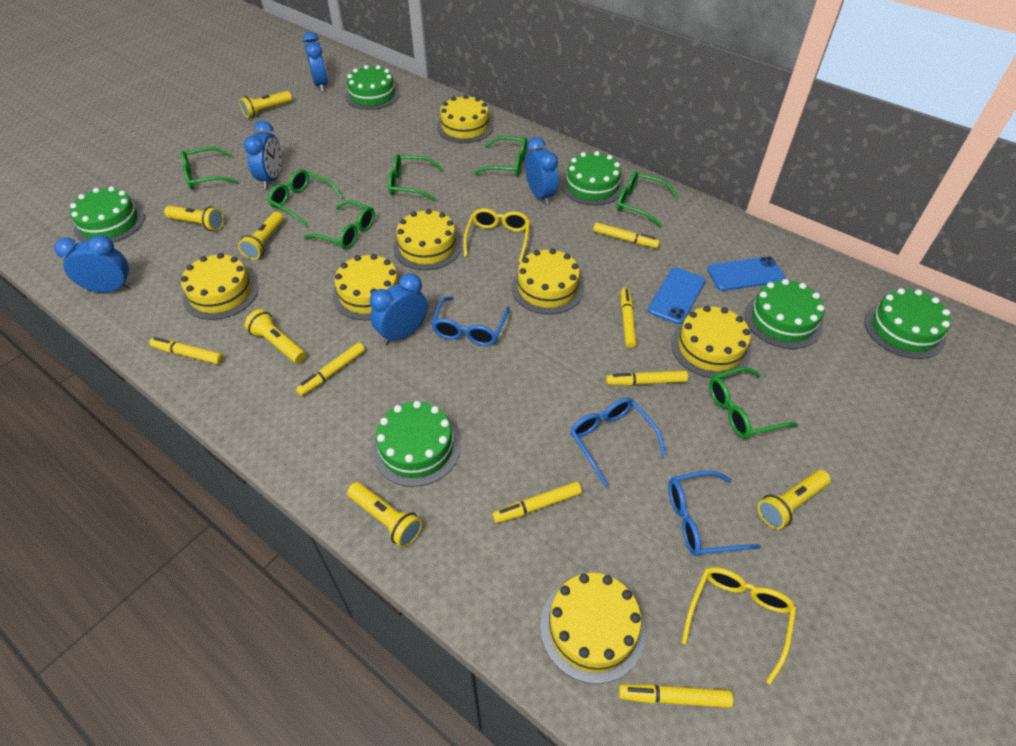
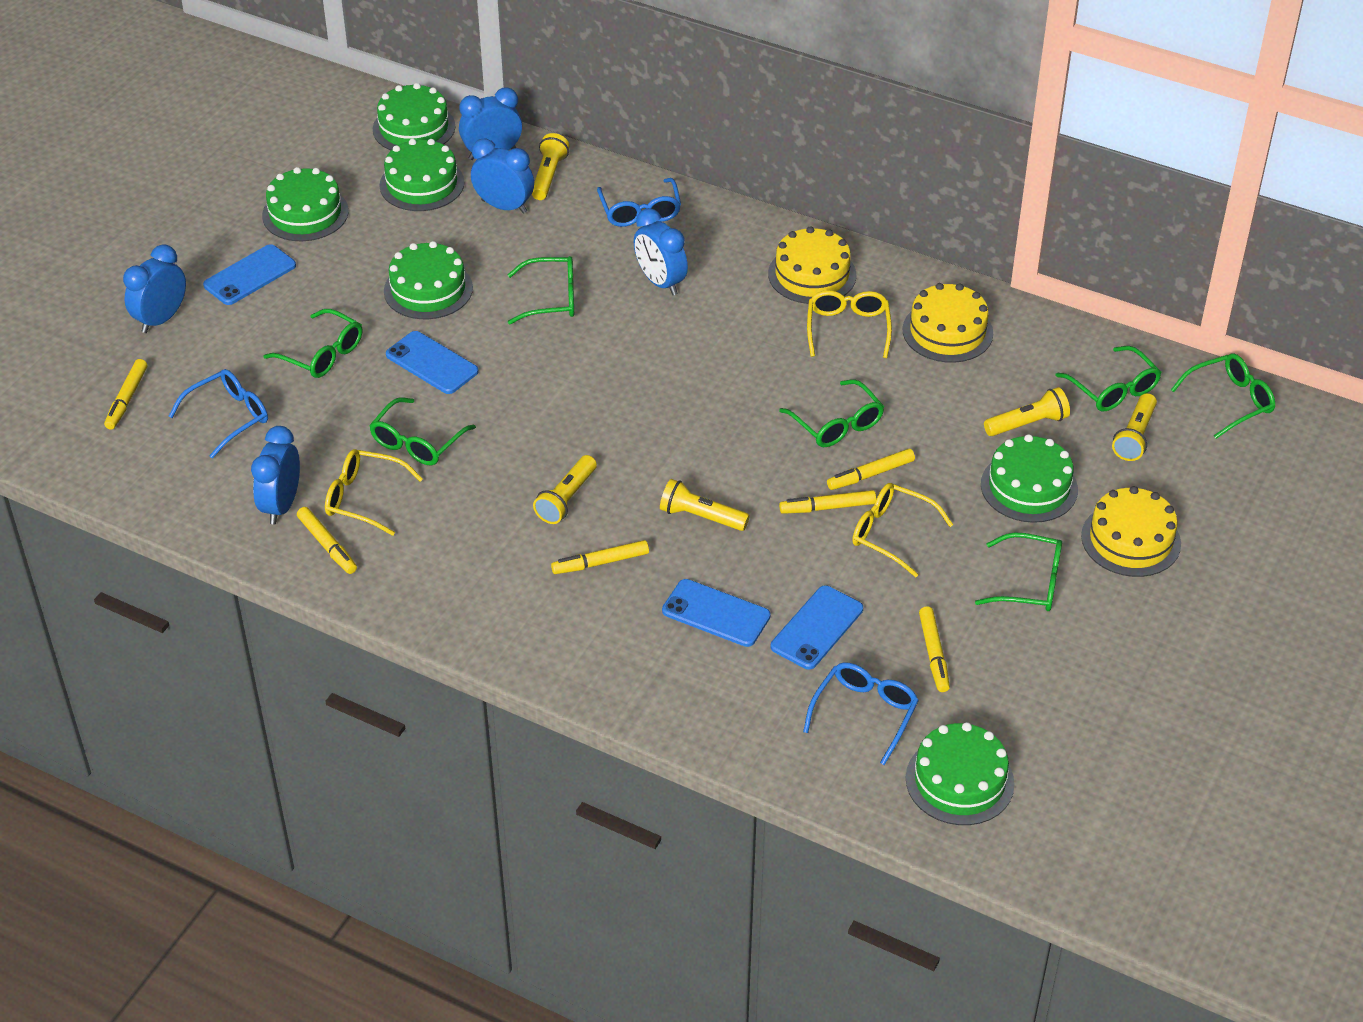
blue phone: 2 -> 4
yellow cake: 7 -> 3
yellow flashlight: 6 -> 5
yellow glasses: 2 -> 3
yellow marker: 7 -> 6

